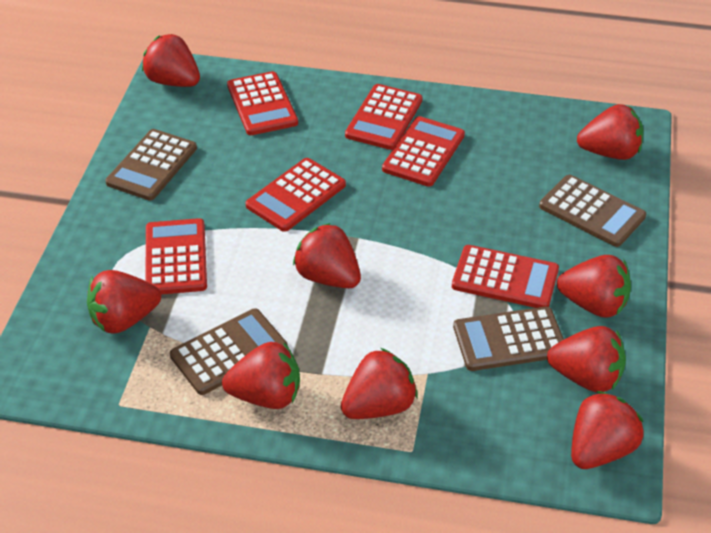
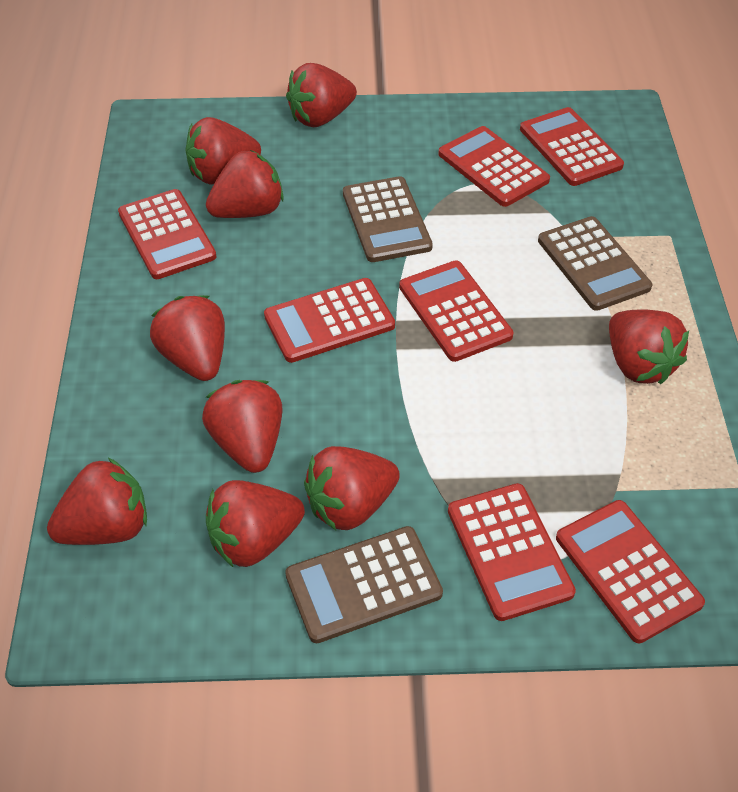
brown calculator: 4 -> 3
red calculator: 6 -> 7

